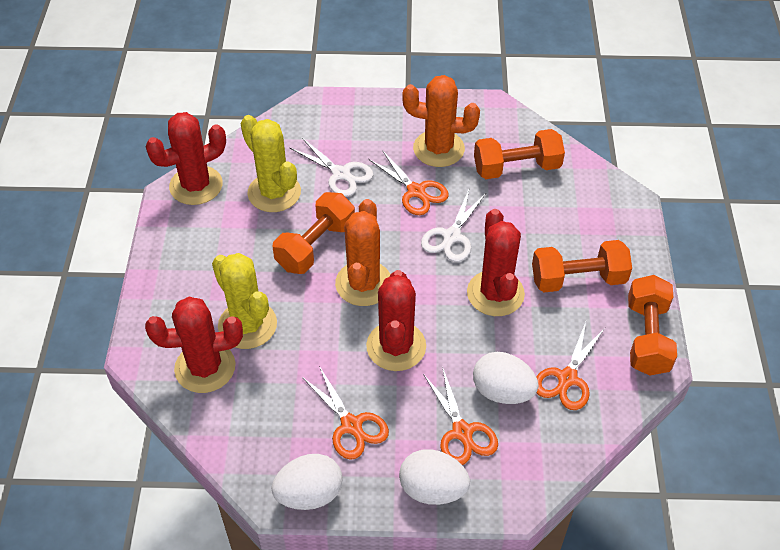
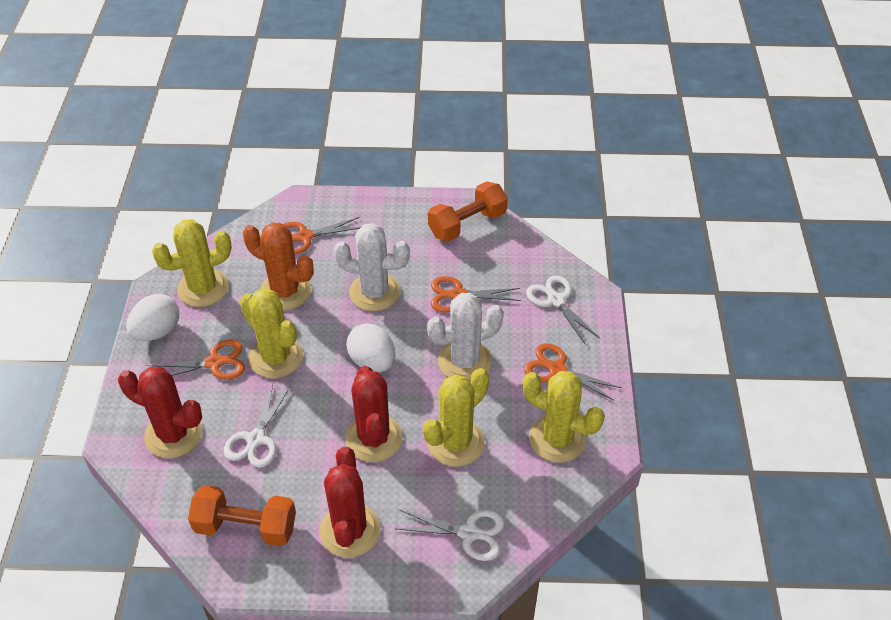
orange cactus: 2 -> 1
orange dumbbell: 4 -> 2
red cactus: 4 -> 3
white cactus: 0 -> 2
white egg: 3 -> 2
white scissors: 2 -> 3
yellow cactus: 2 -> 4

